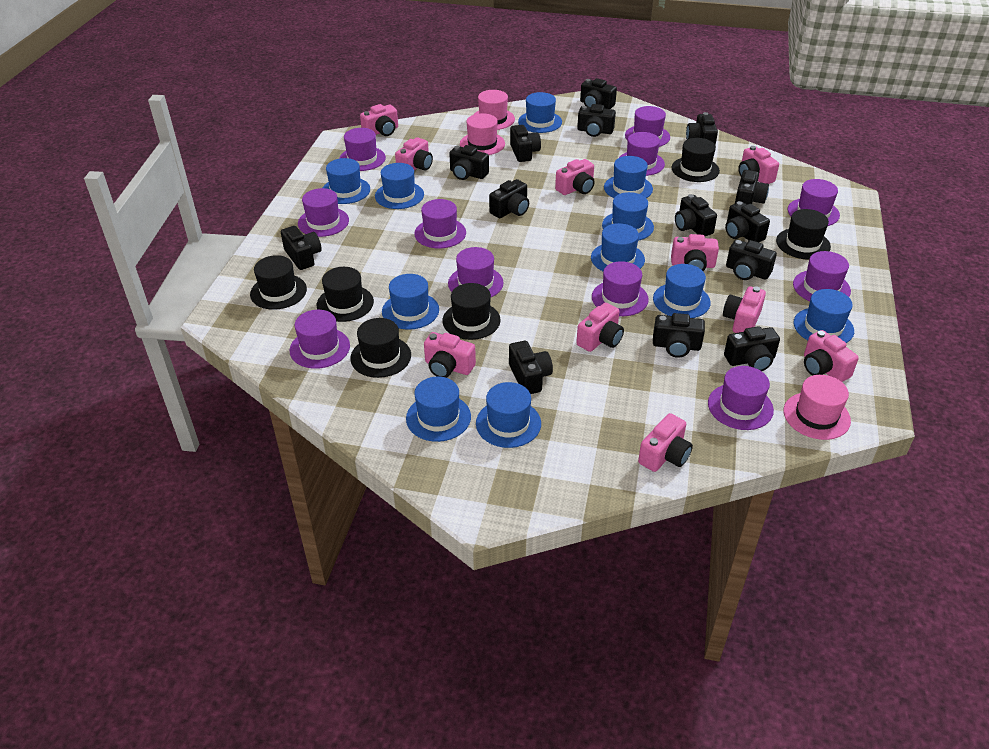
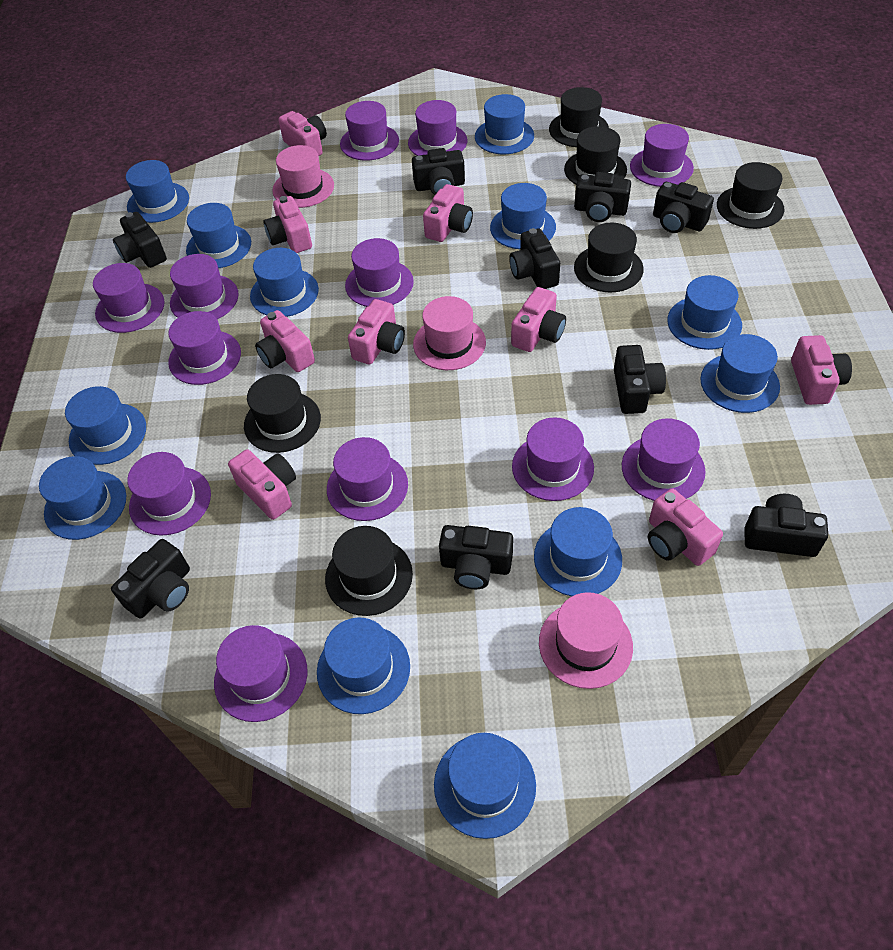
black camera: 14 -> 9
blue hat: 11 -> 12
pink camera: 10 -> 9
purple hat: 11 -> 12

